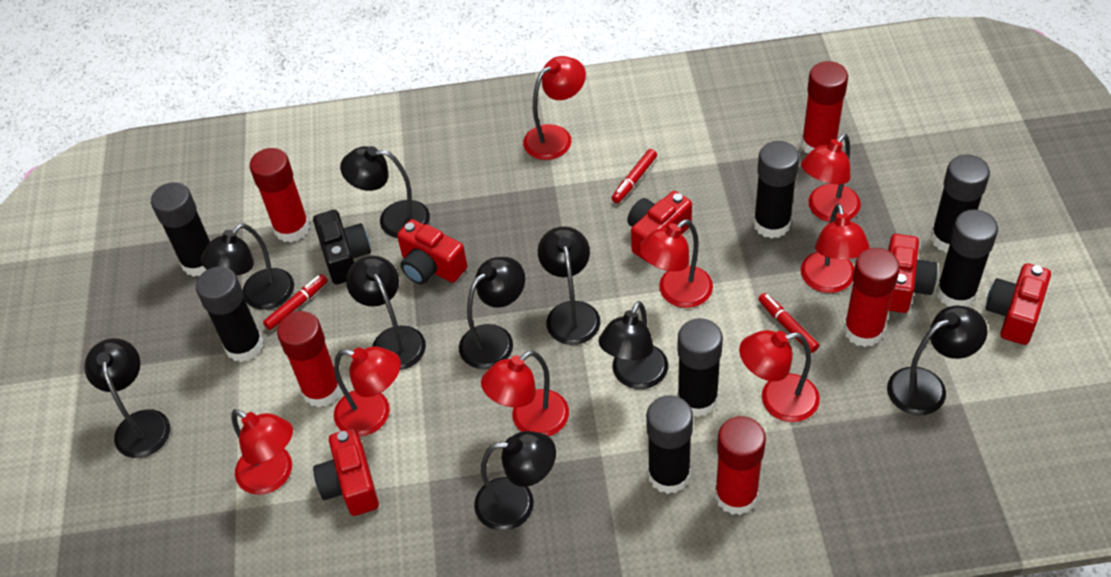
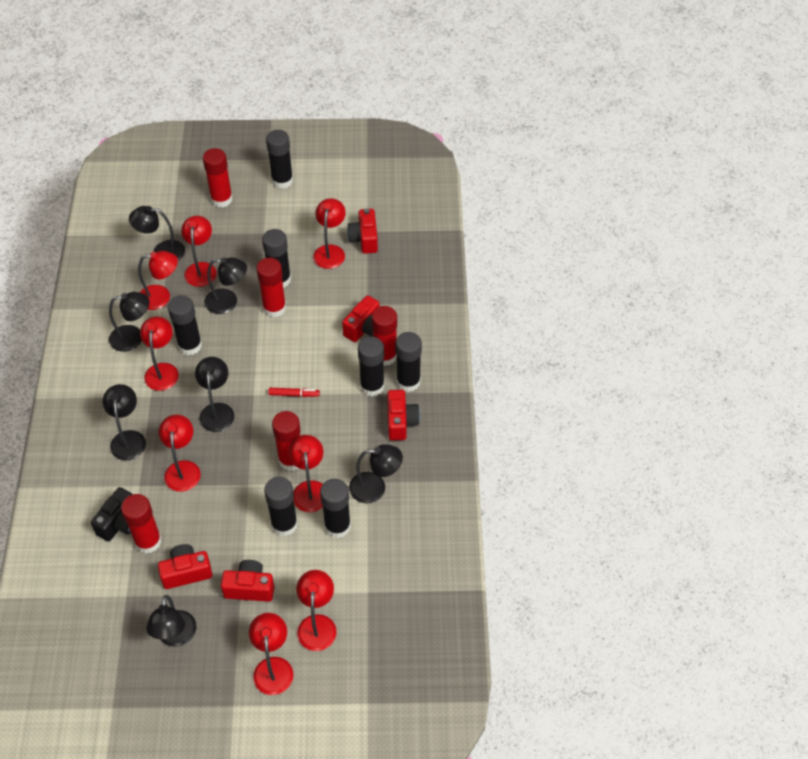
black lamp: 9 -> 7
red marker: 3 -> 1

